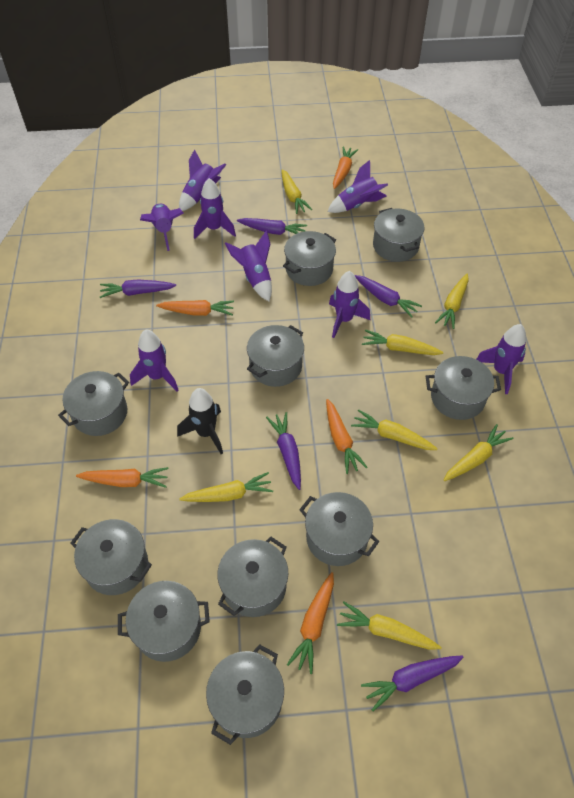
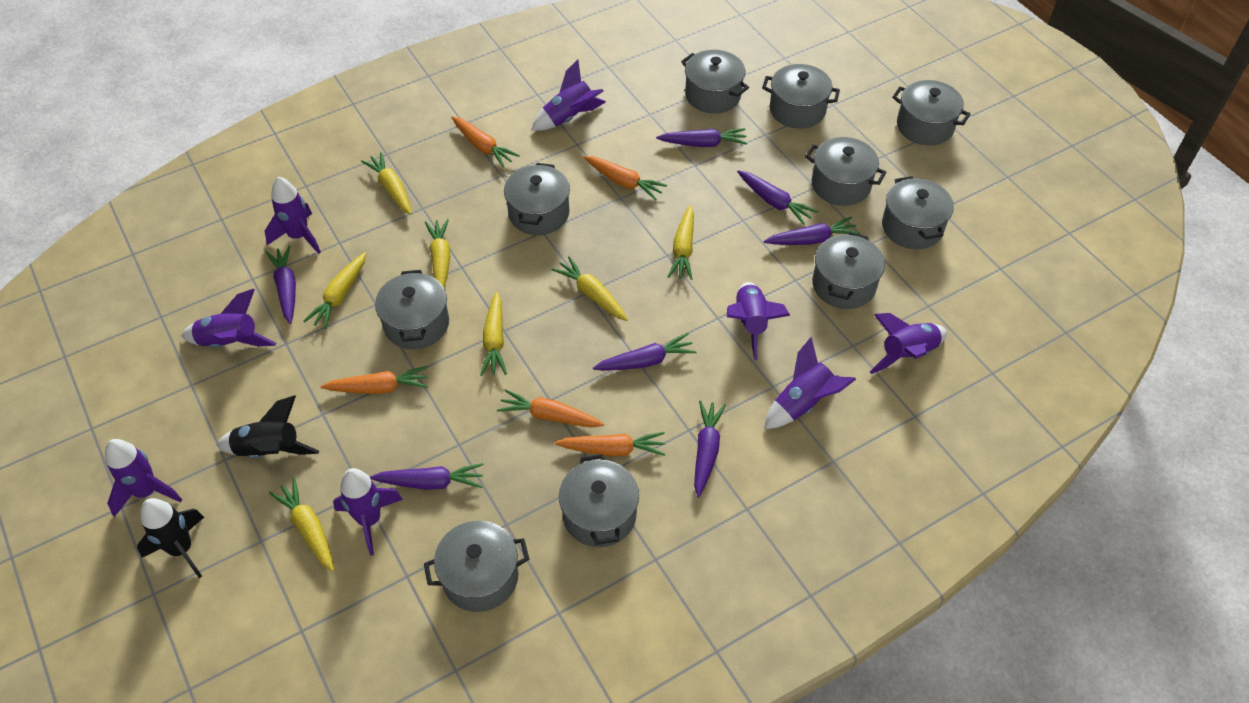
black rocket: 1 -> 2
purple carrot: 5 -> 7

